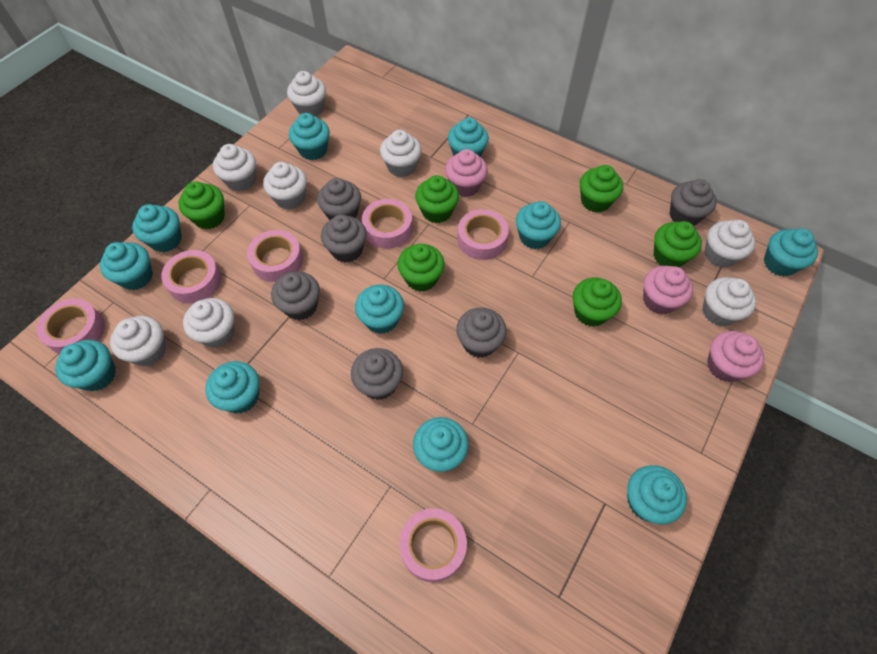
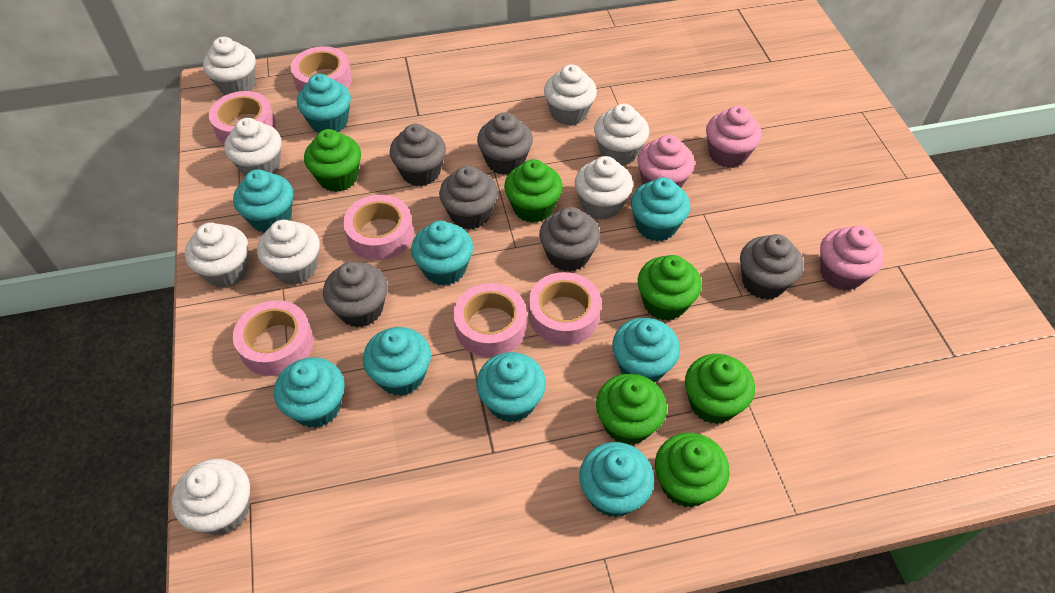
turquoise cupcake: 11 -> 9

